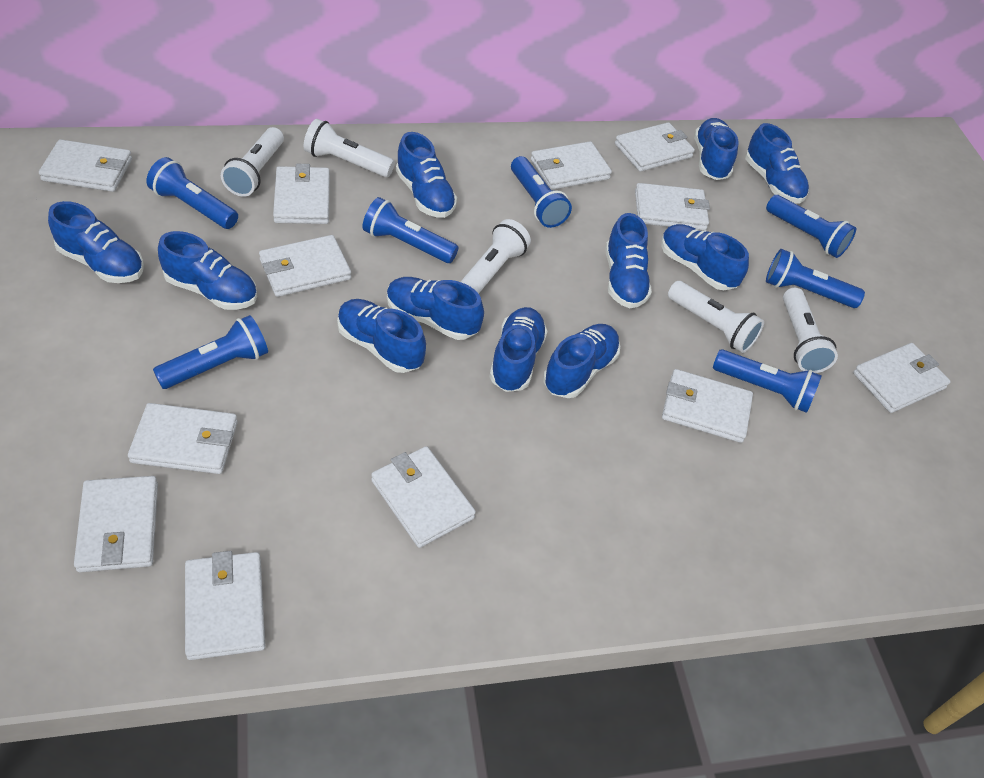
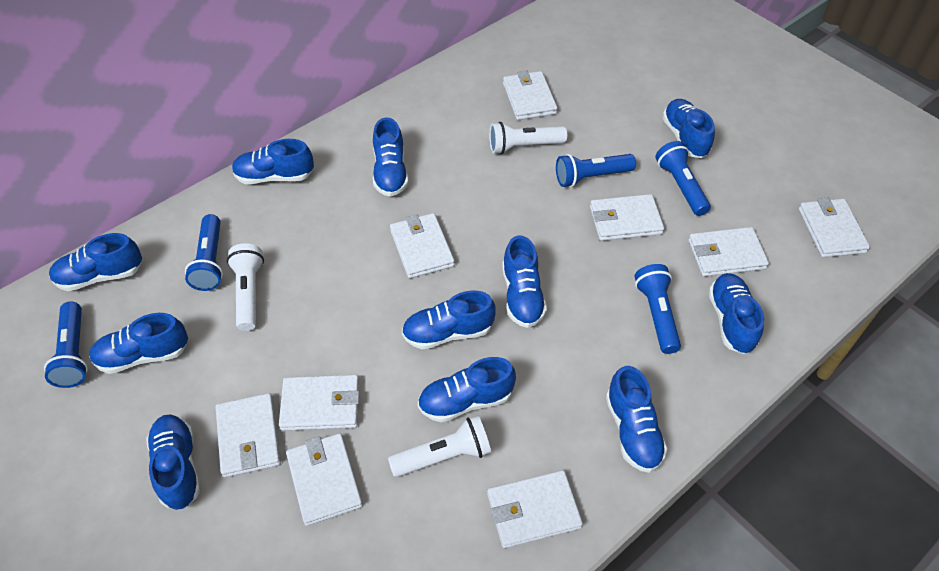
blue flashlight: 7 -> 5
white flashlight: 5 -> 3
white wallet: 12 -> 9

